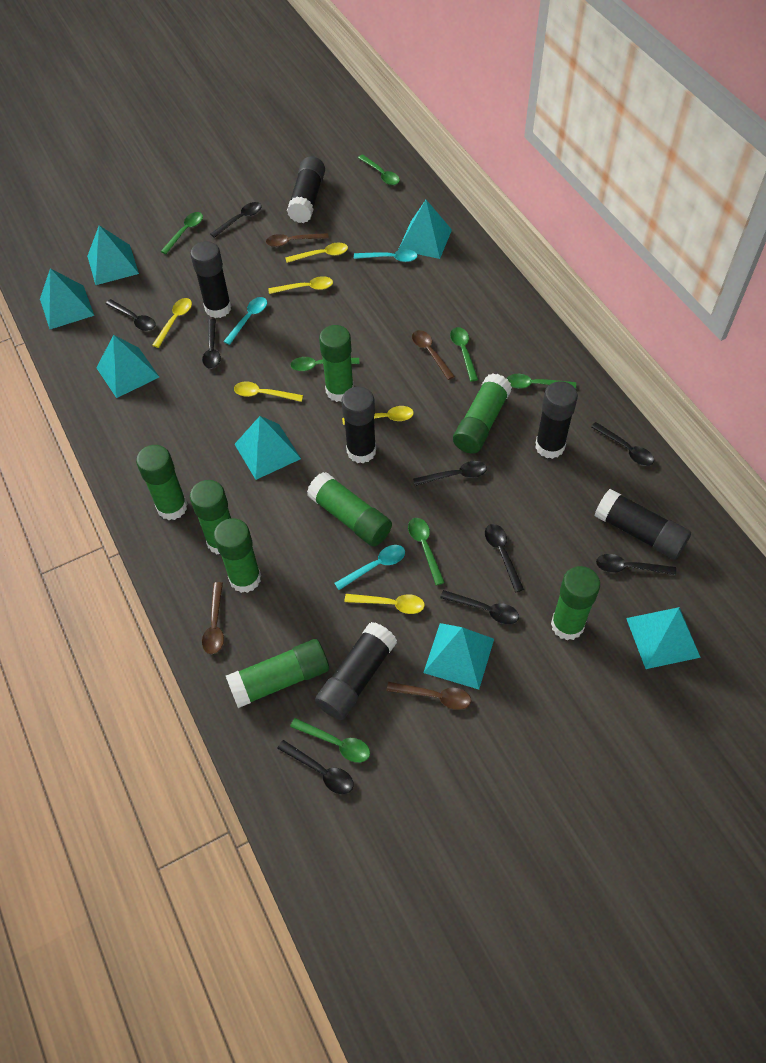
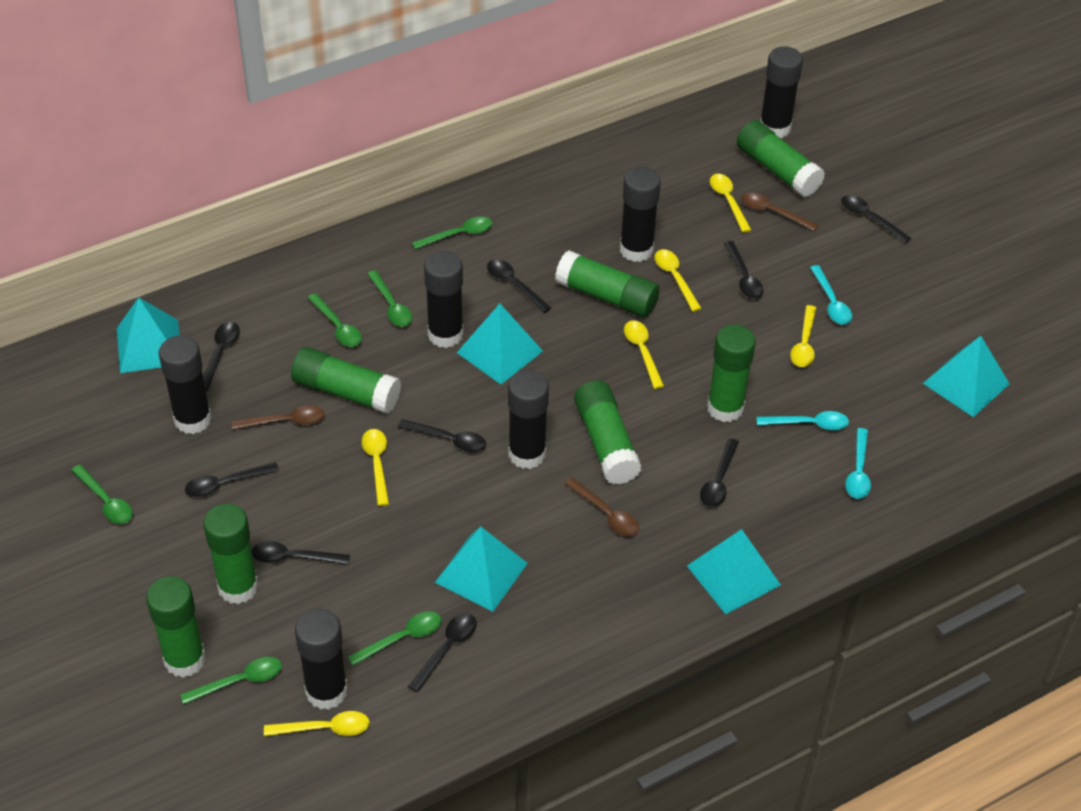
brown spoon: 4 -> 3
green glue stick: 8 -> 7
green spoon: 7 -> 6
turquoise pyramid: 7 -> 5

